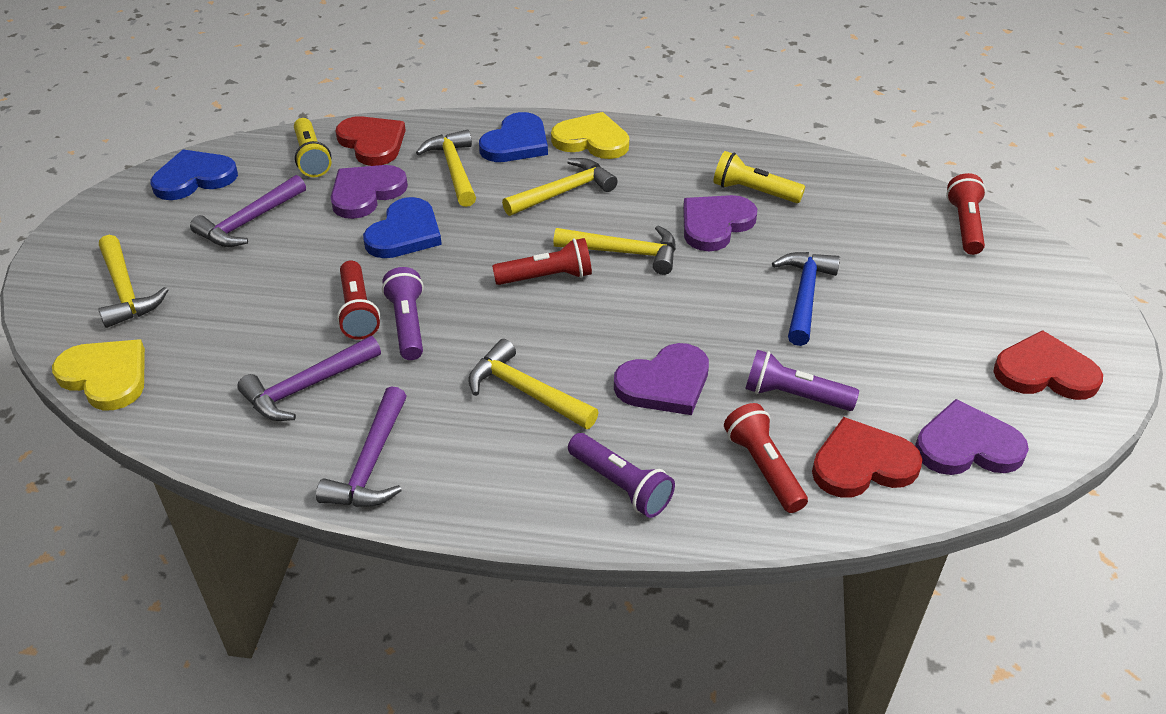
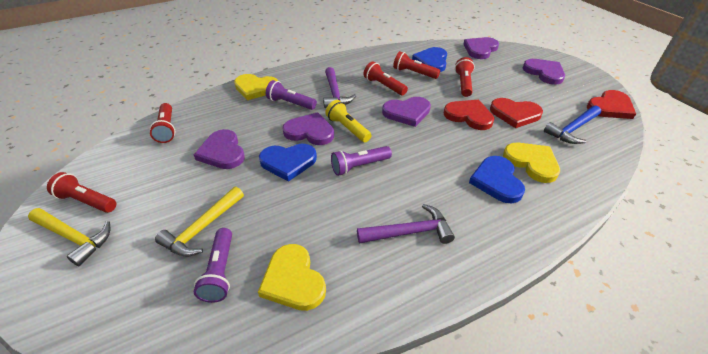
purple hammer: 3 -> 2
purple heart: 4 -> 5
red flashlight: 4 -> 5
yellow flashlight: 2 -> 1
yellow hammer: 5 -> 2
yellow heart: 2 -> 3

